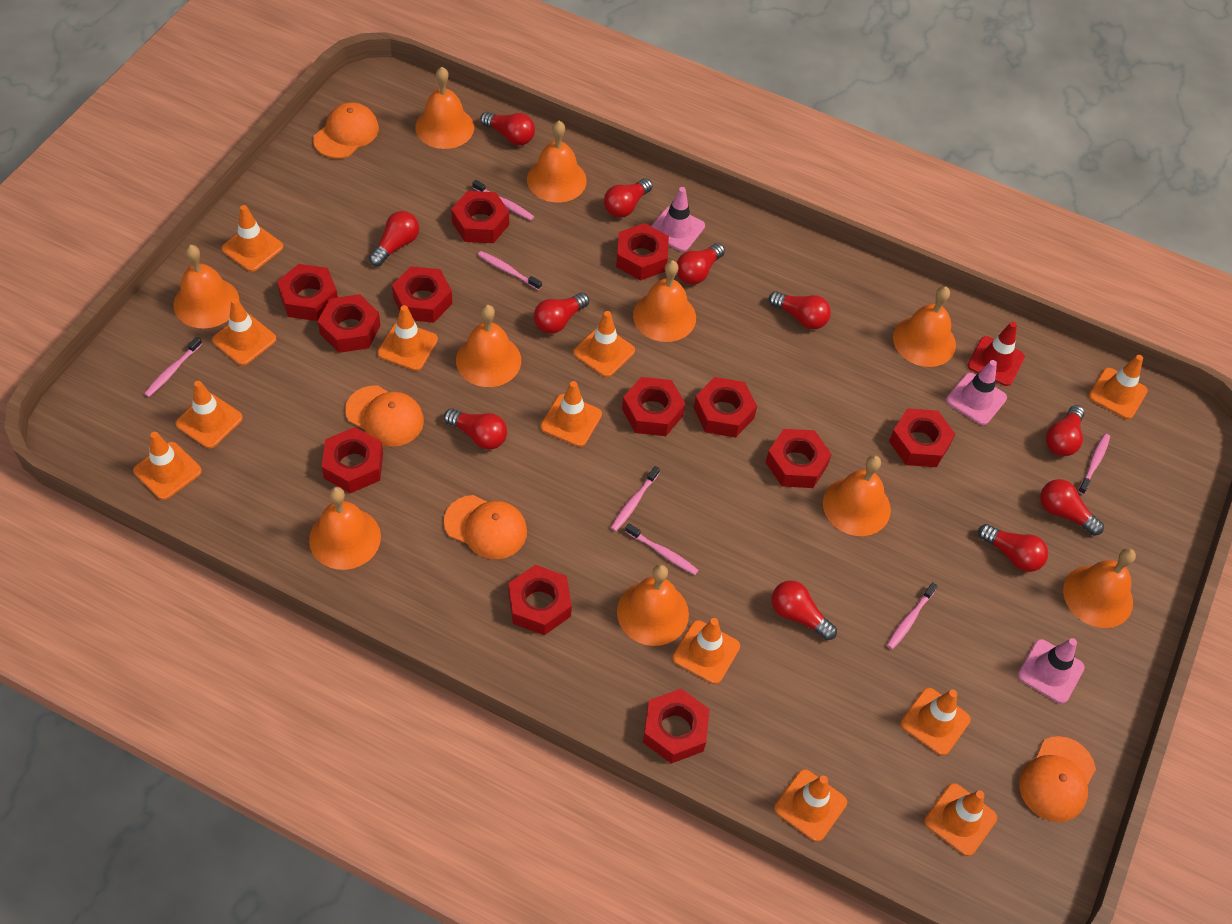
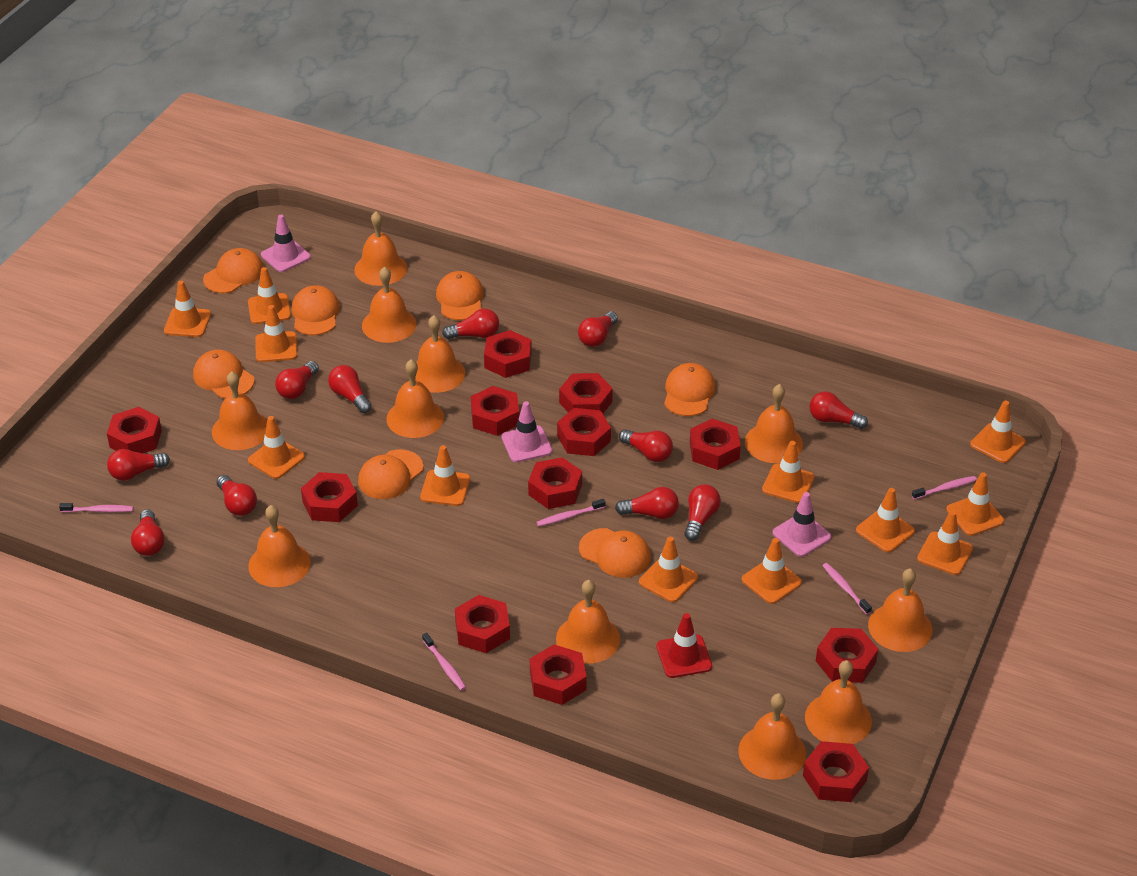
orange bell: 10 -> 11
orange cap: 4 -> 7
pink toothbrush: 7 -> 5

